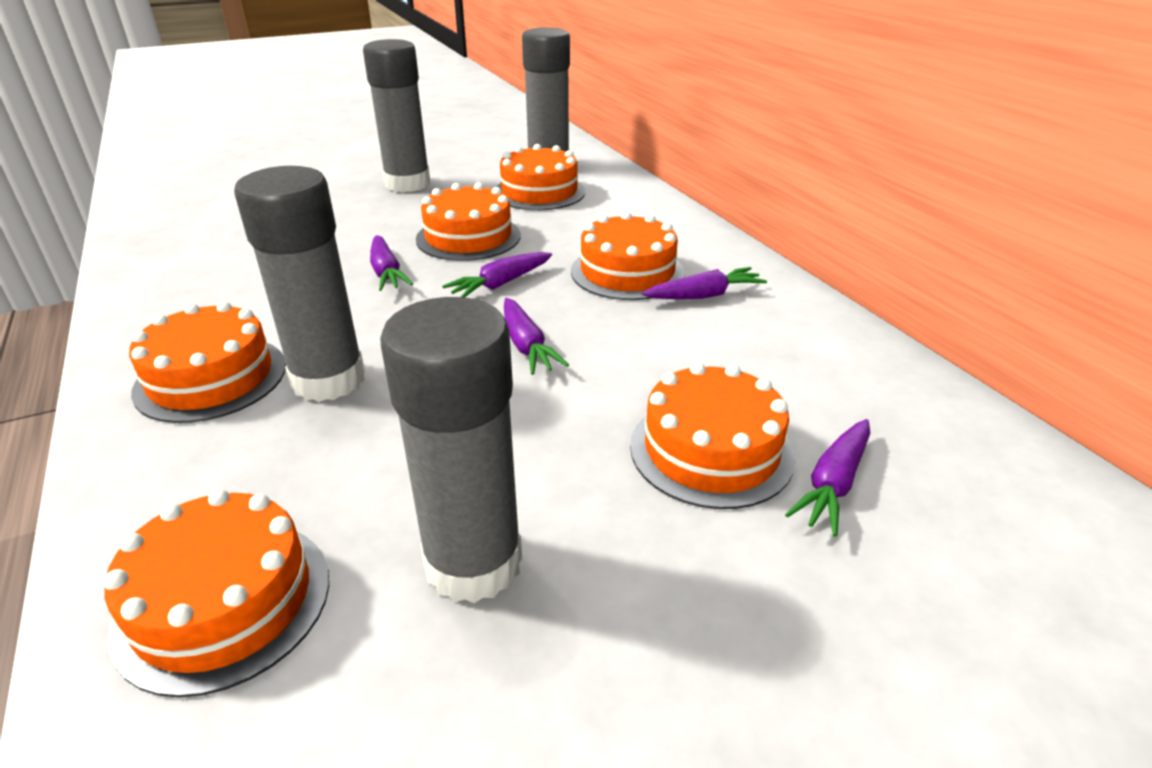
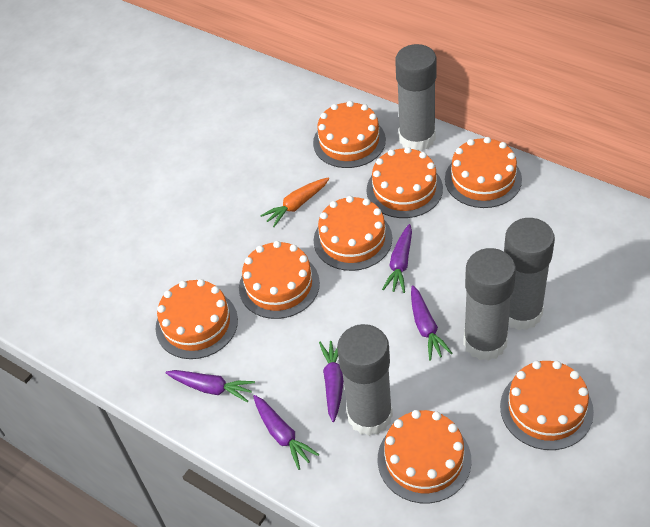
orange cake: 6 -> 8
orange carrot: 0 -> 1

